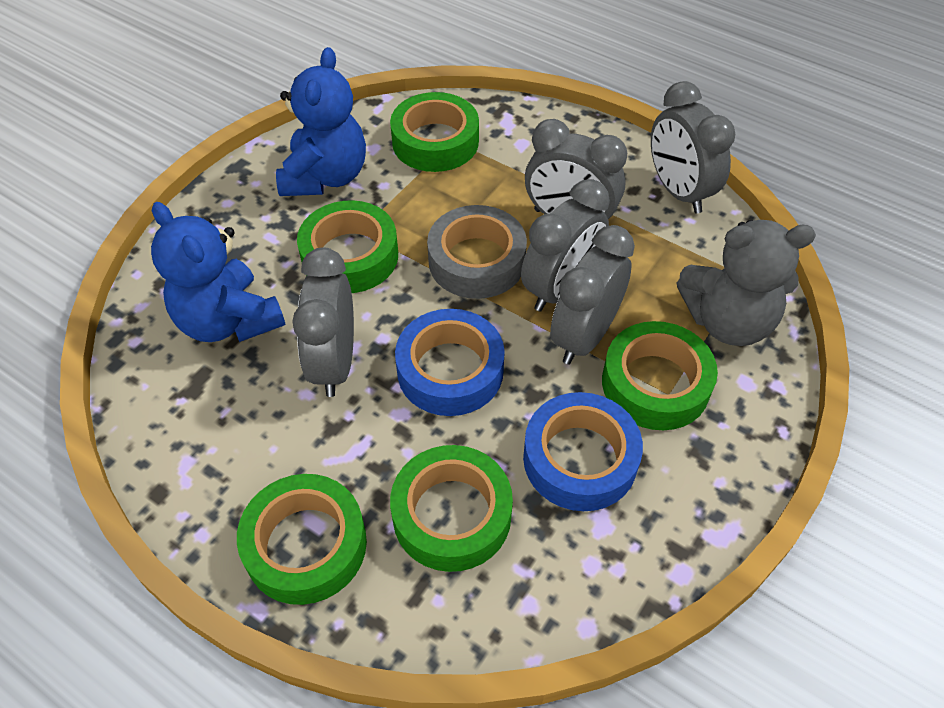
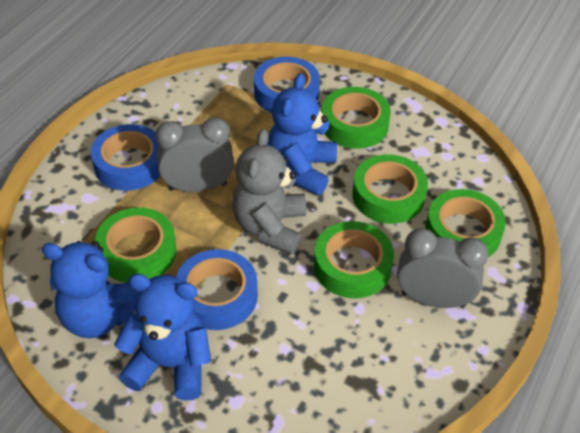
blue tape: 2 -> 3
blue teddy bear: 2 -> 3
grey clock: 5 -> 2
grey tape: 1 -> 0

